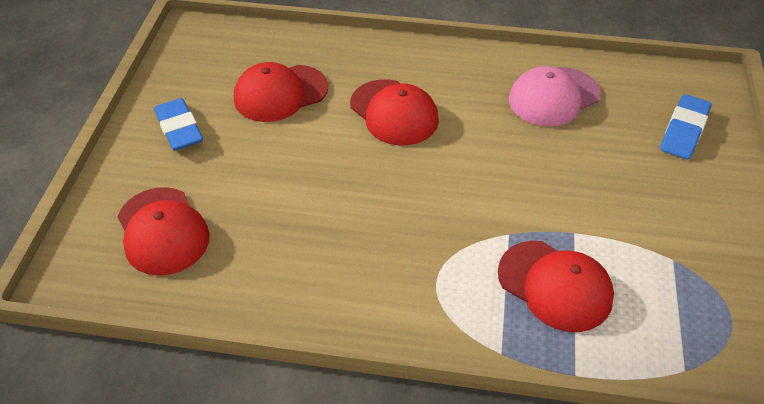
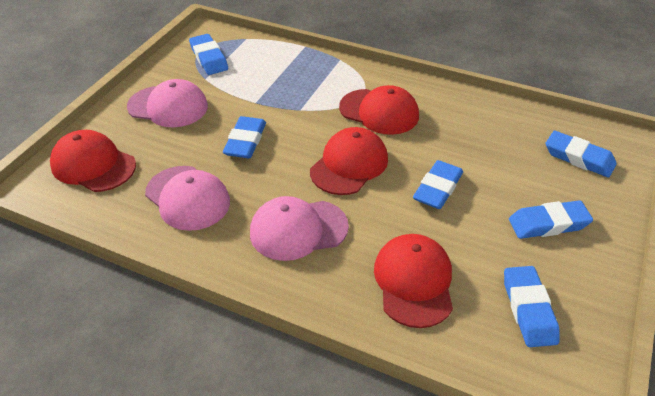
blue eraser: 2 -> 6
pink cap: 1 -> 3

